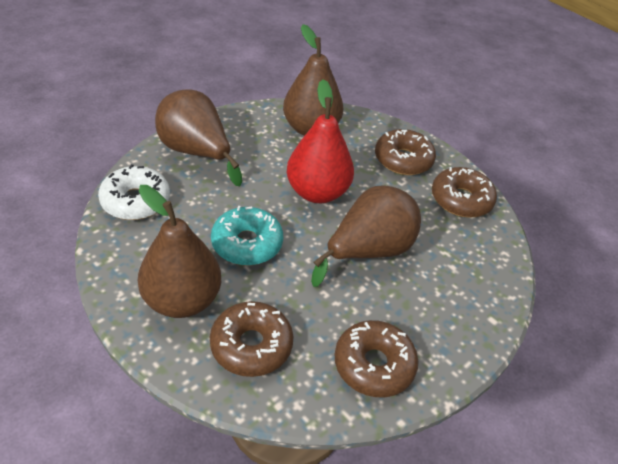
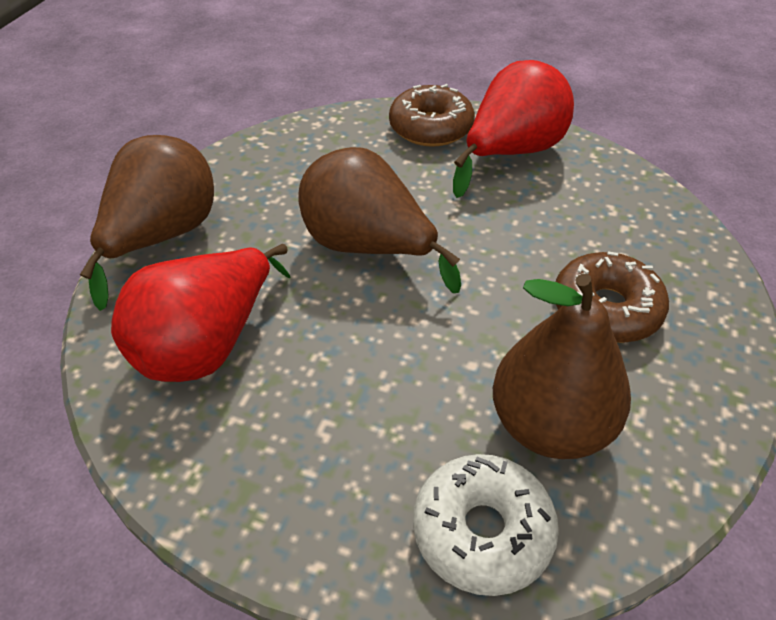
brown donut: 4 -> 2
brown pear: 4 -> 3
red pear: 1 -> 2
turquoise donut: 1 -> 0

